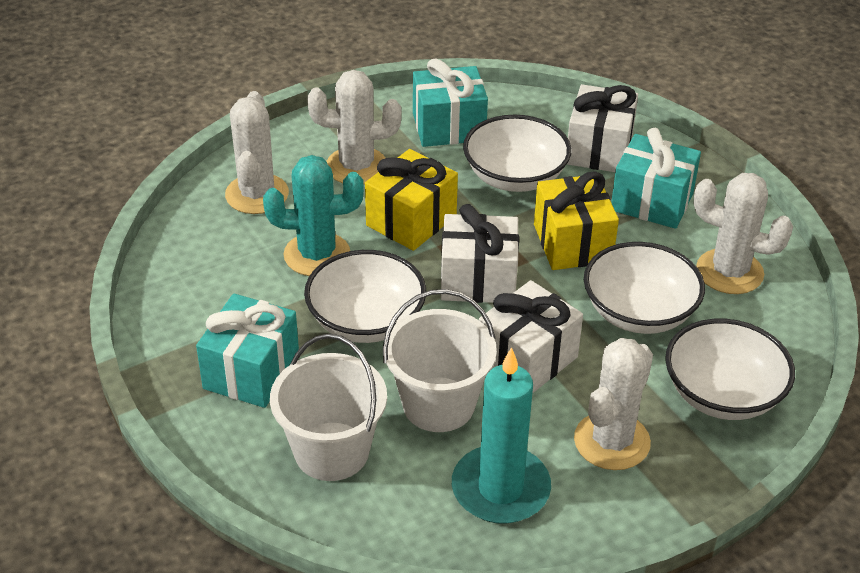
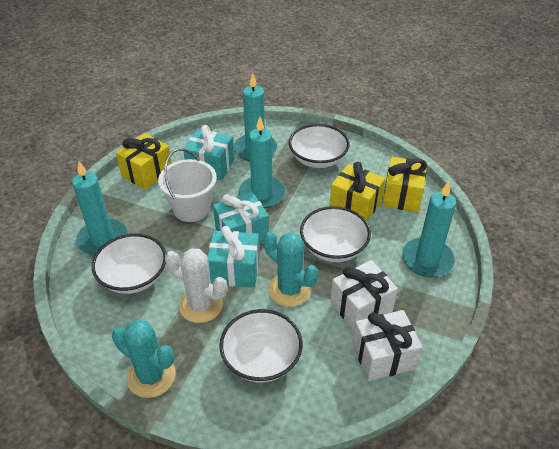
turquoise cactus: 1 -> 2
turquoise candle: 1 -> 4
white bucket: 2 -> 1
white cactus: 4 -> 1
white gift: 3 -> 2
yellow gift: 2 -> 3

